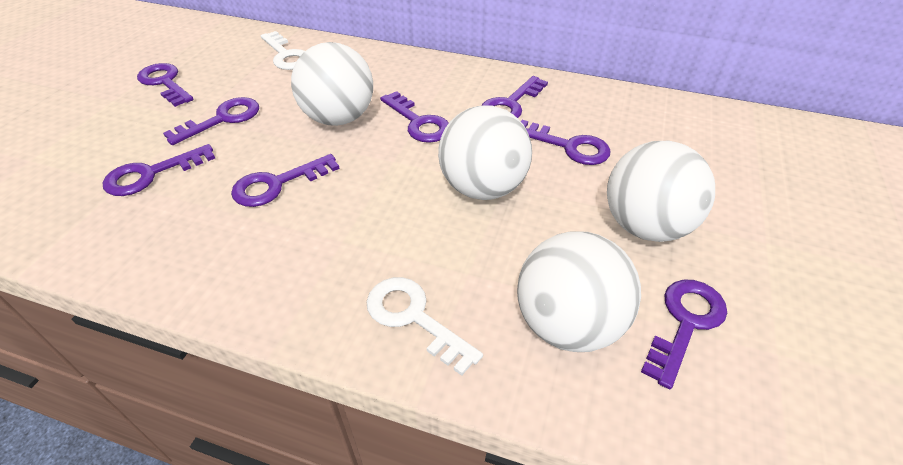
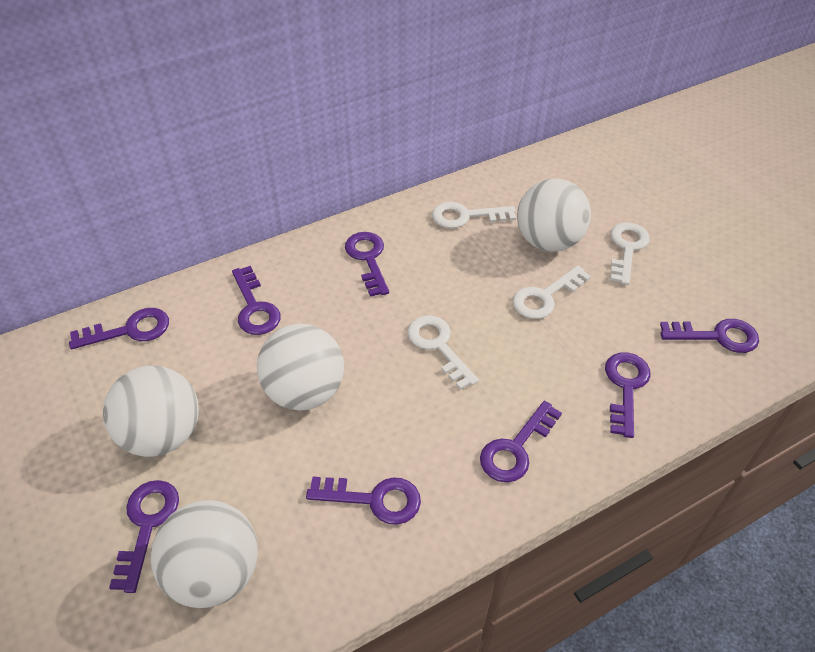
white key: 2 -> 4

